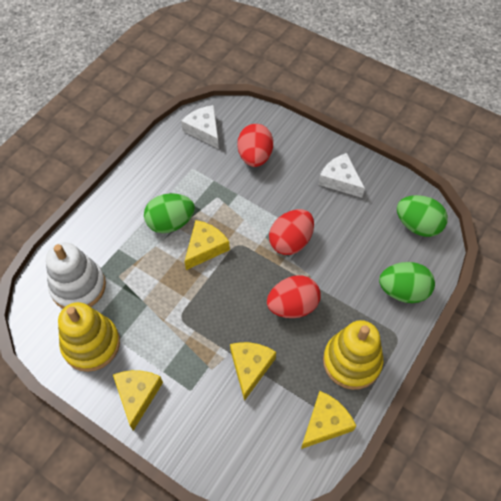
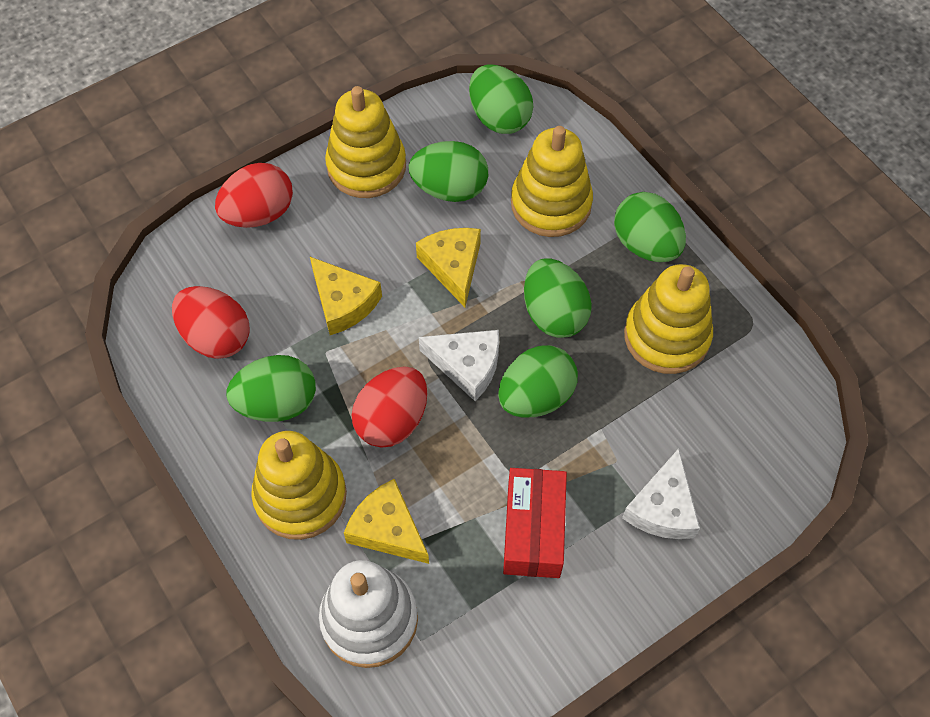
green egg: 3 -> 6
red box: 0 -> 1
yellow cheese: 4 -> 3
yellow stacking toy: 2 -> 4

